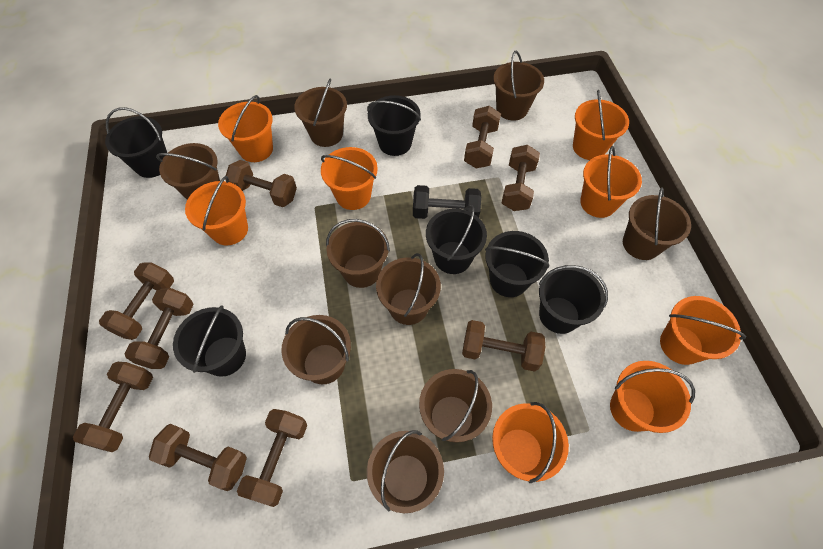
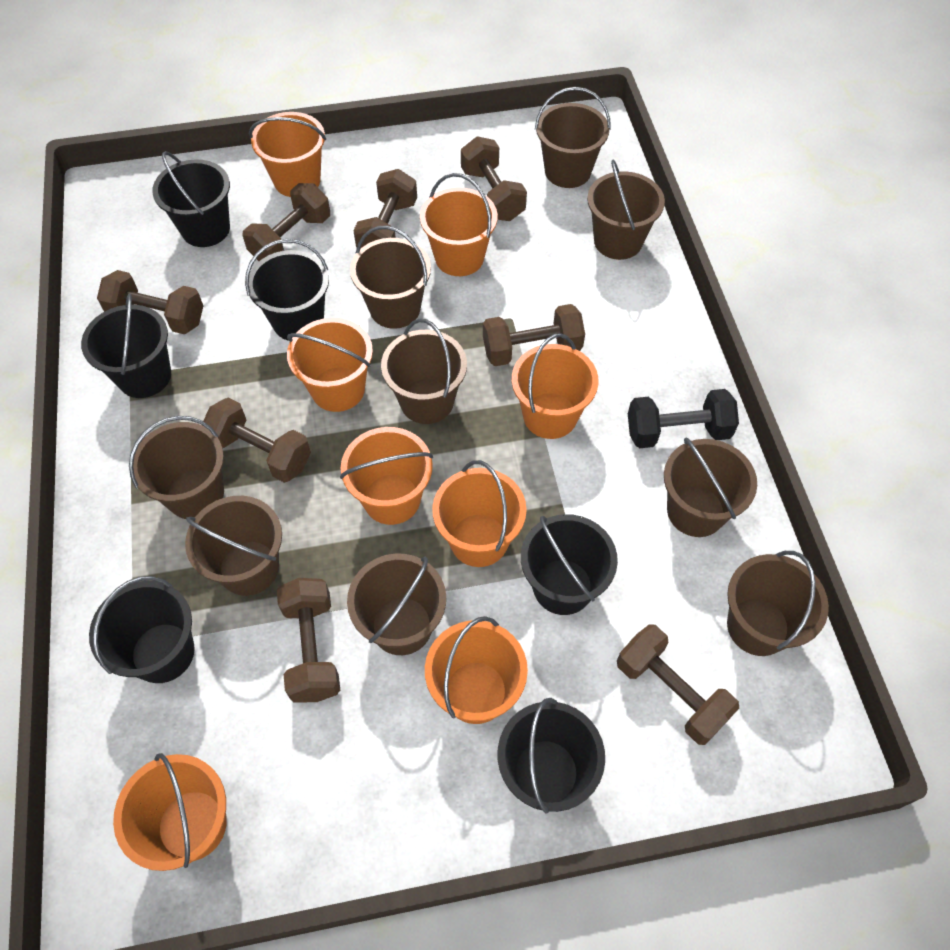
brown dumbbell: 9 -> 8

